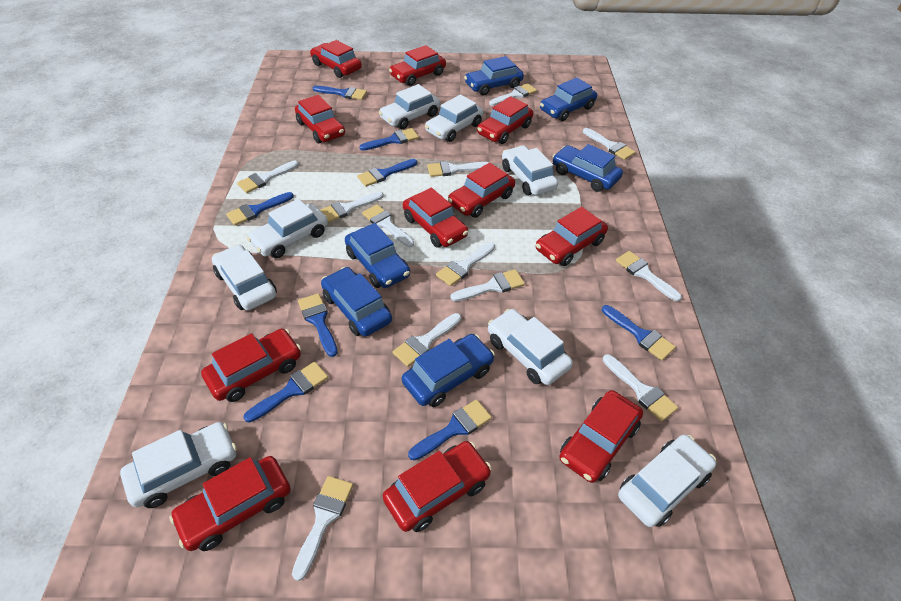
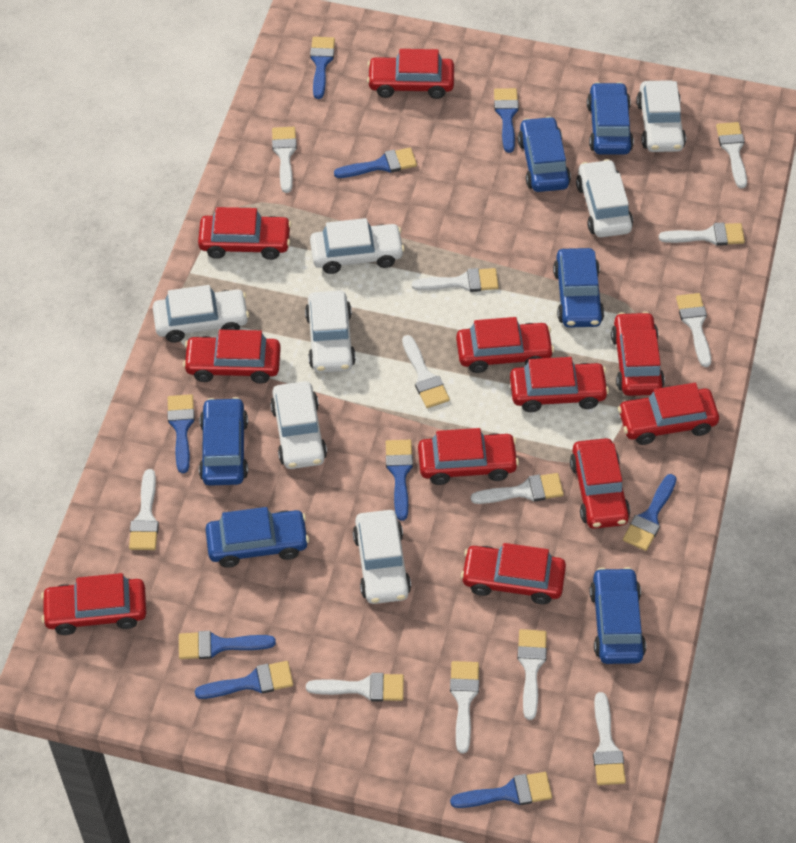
blue brush: 8 -> 9
white car: 8 -> 7

